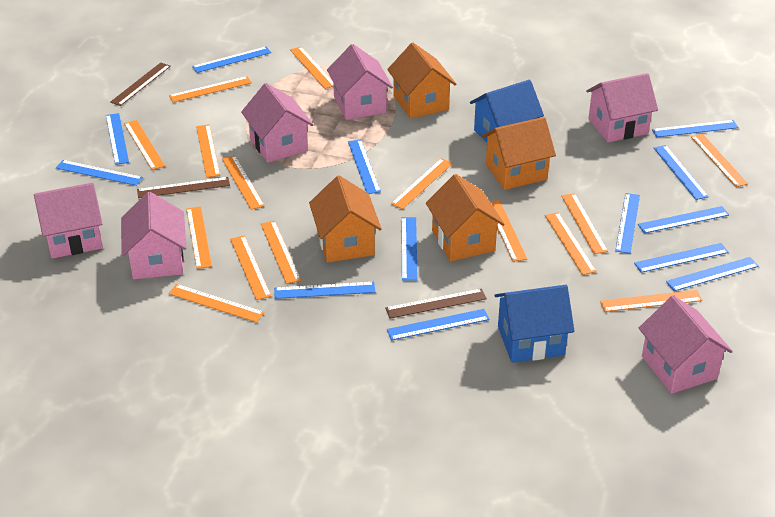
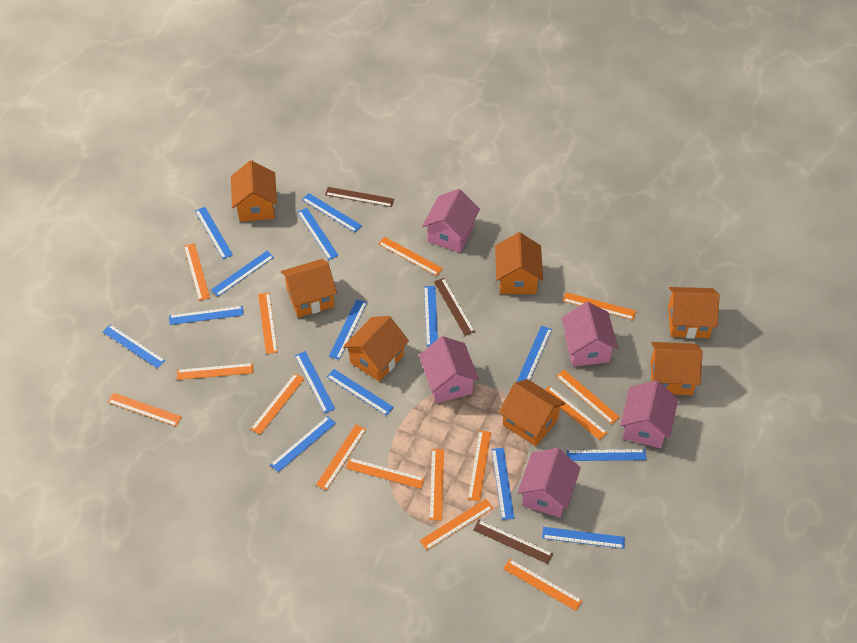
blue house: 2 -> 0
blue ruler: 13 -> 15
orange house: 4 -> 7
pink house: 6 -> 5

